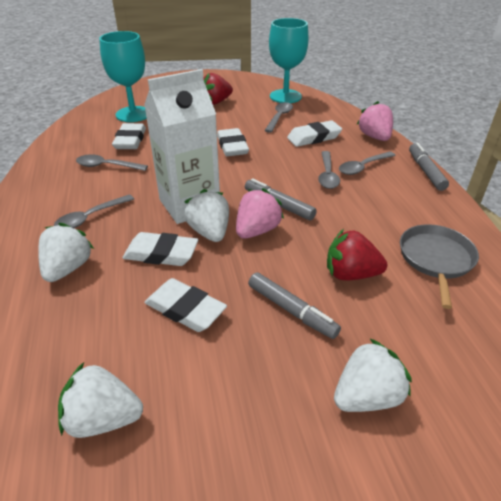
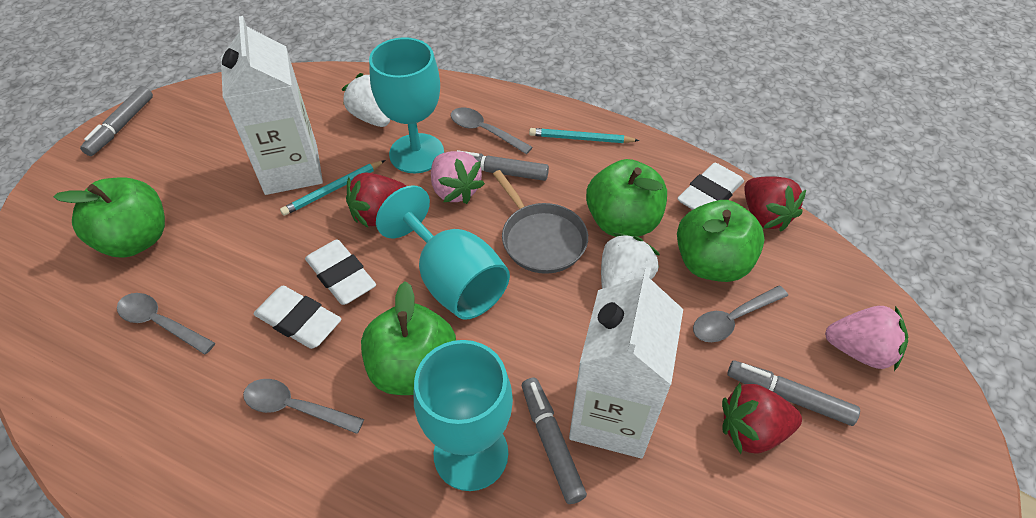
green apple: 0 -> 4
grey marker: 3 -> 4
grey spoon: 5 -> 4
red strawberry: 2 -> 3
turquoise goblet: 2 -> 3
turquoise pencil: 0 -> 2
white carton: 1 -> 2
white eraser: 5 -> 3
white strawberry: 4 -> 2

